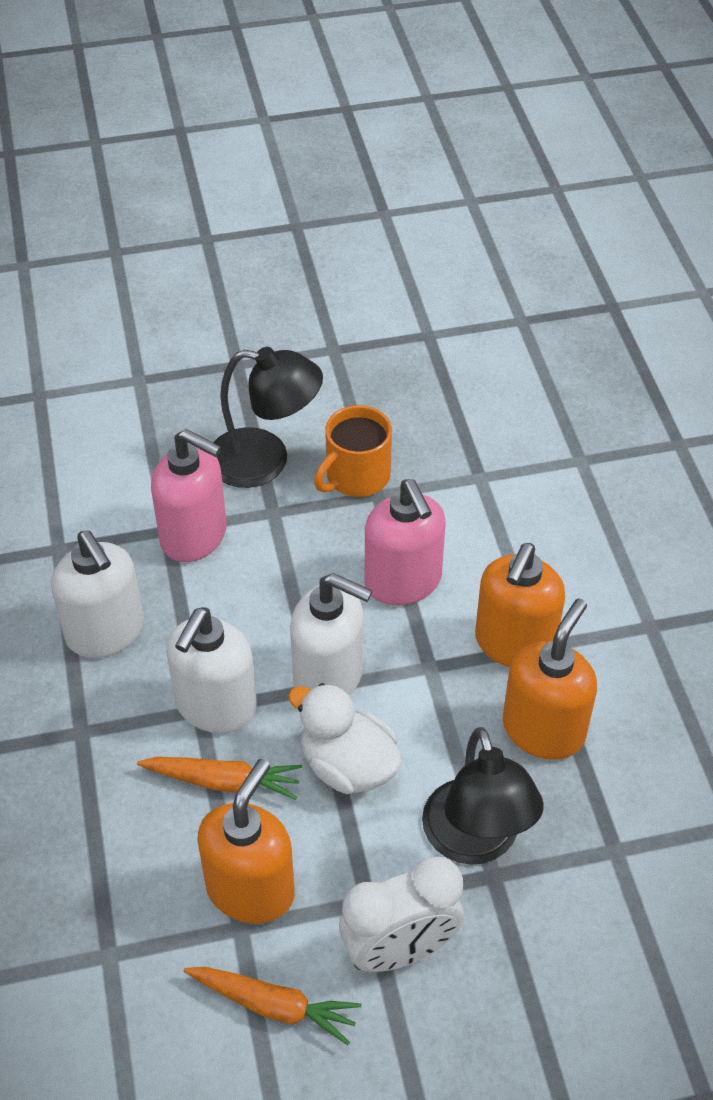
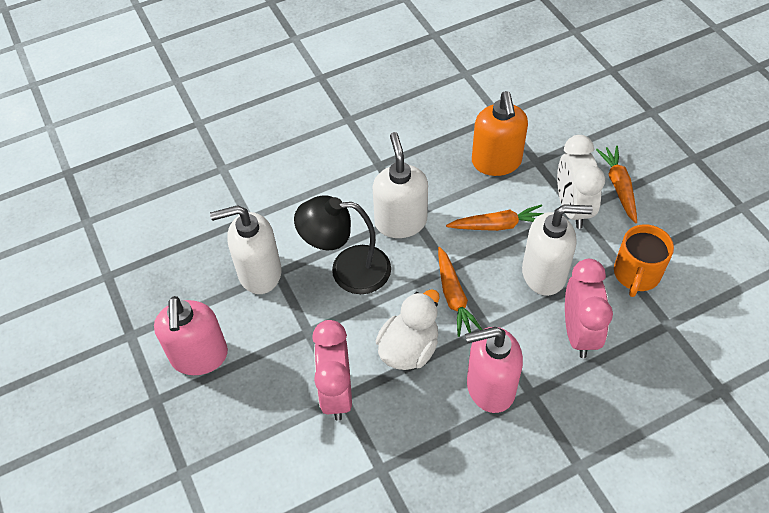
black lamp: 2 -> 1
orange carrot: 2 -> 3
orange soap dispenser: 3 -> 1
pink clock: 0 -> 2

